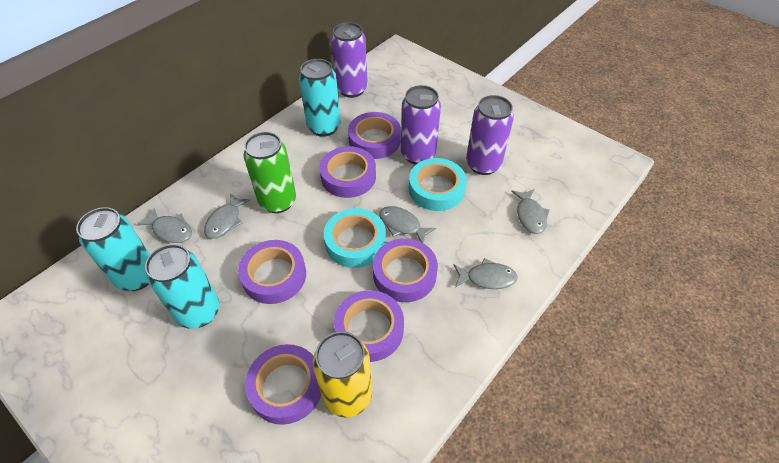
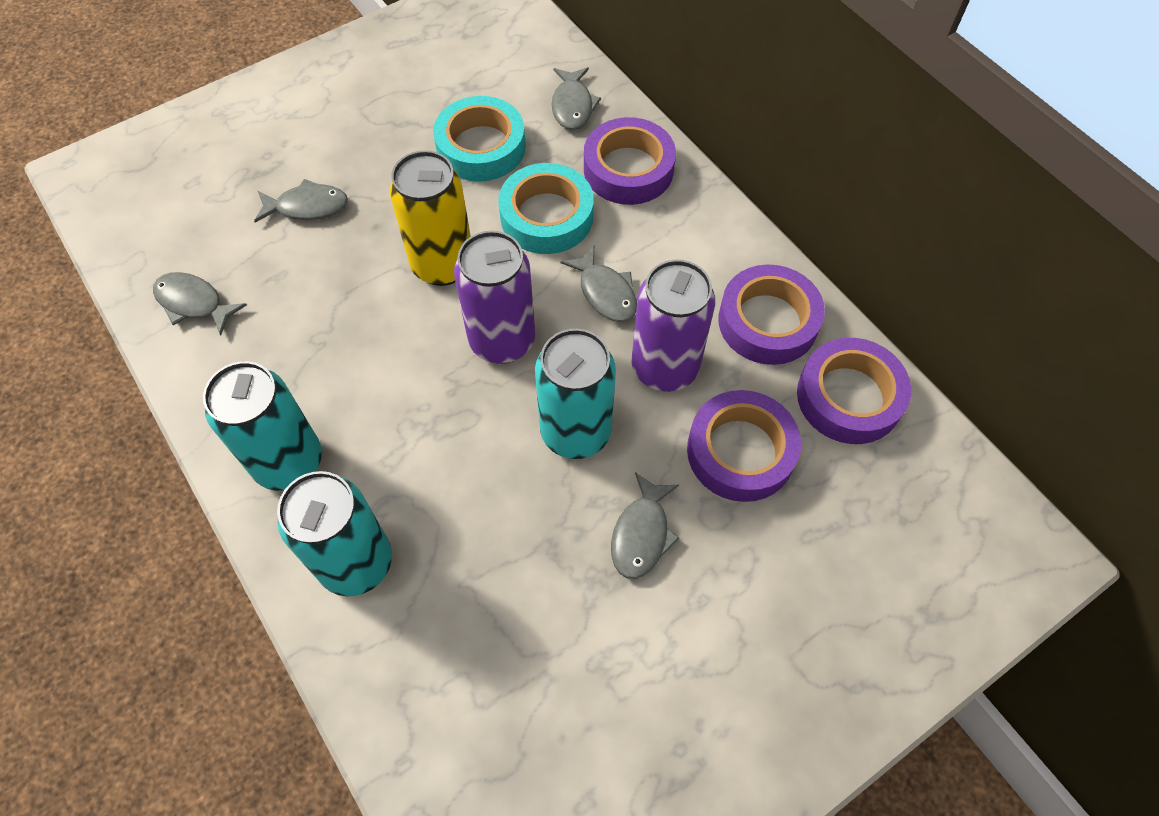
green can: 1 -> 0
purple can: 3 -> 2
purple tape: 6 -> 4

